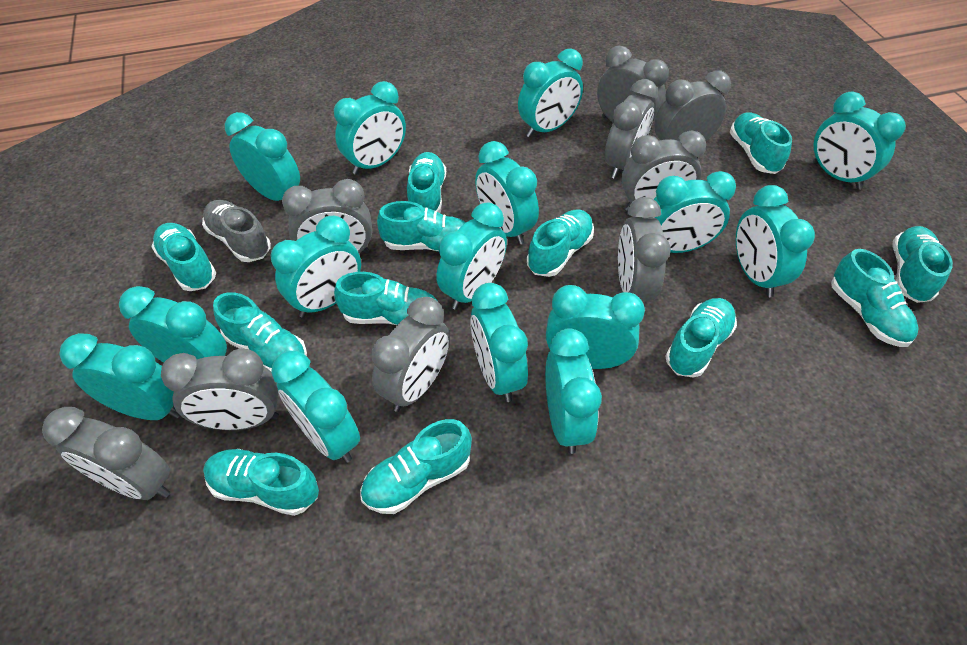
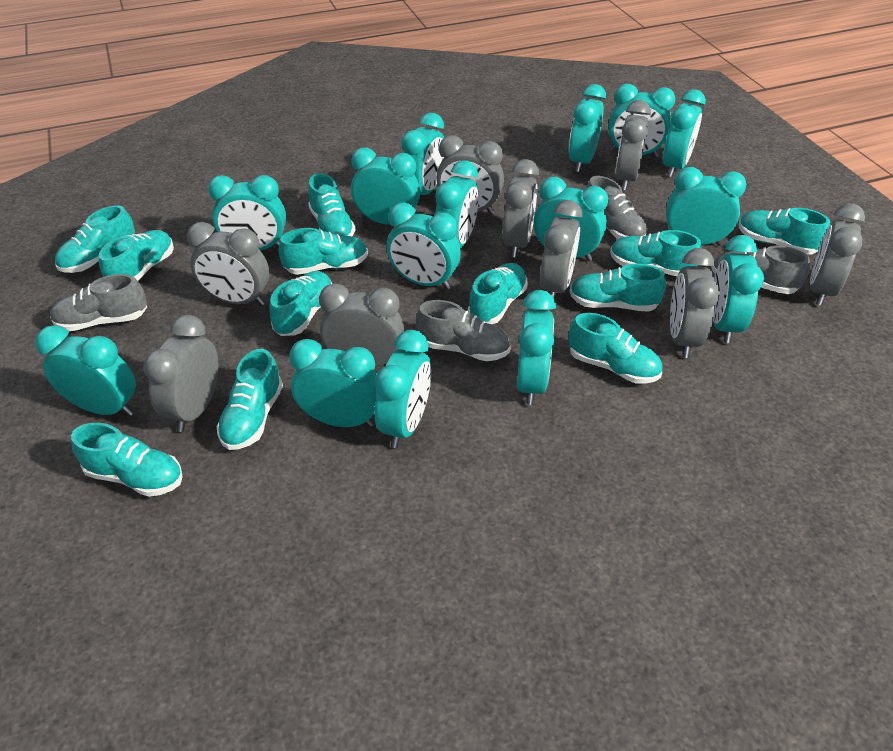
grey shoe: 1 -> 4

